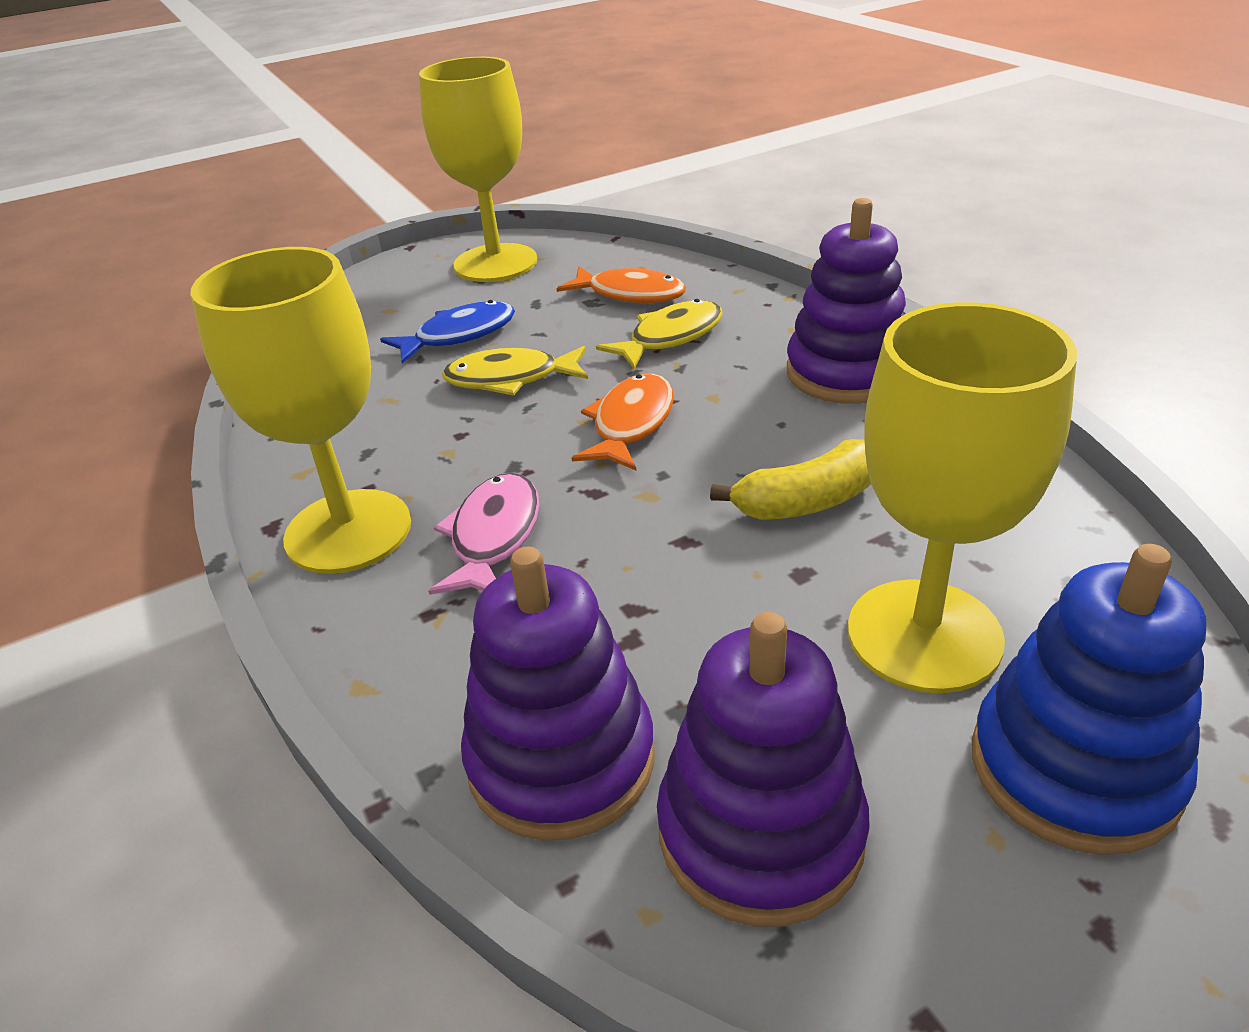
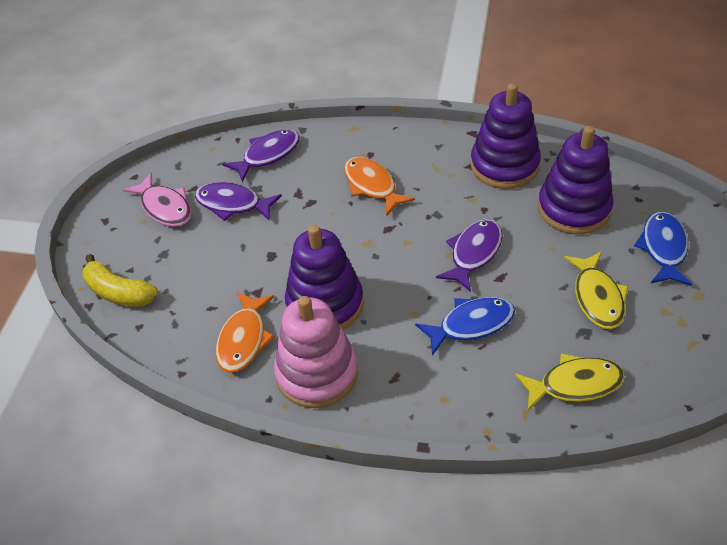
blue fish: 1 -> 2
blue stacking toy: 1 -> 0
pink stacking toy: 0 -> 1
purple fish: 0 -> 3
yellow goblet: 3 -> 0

